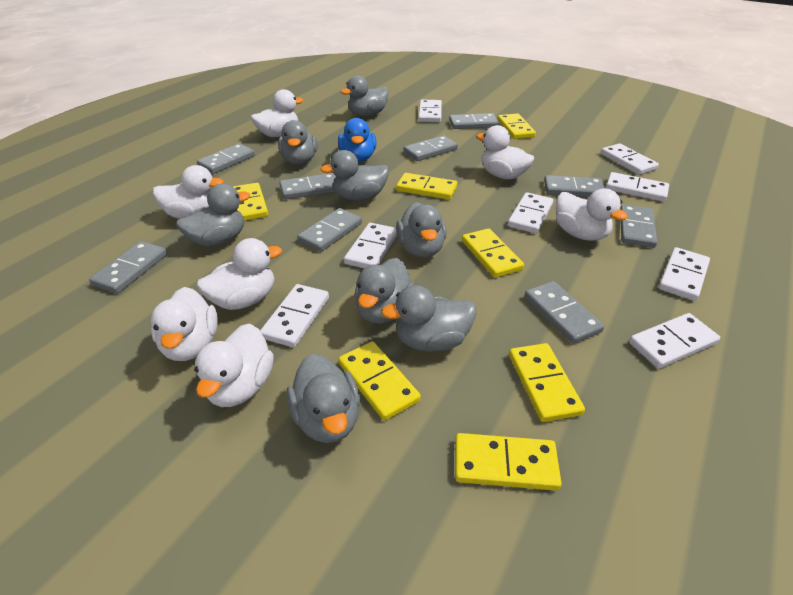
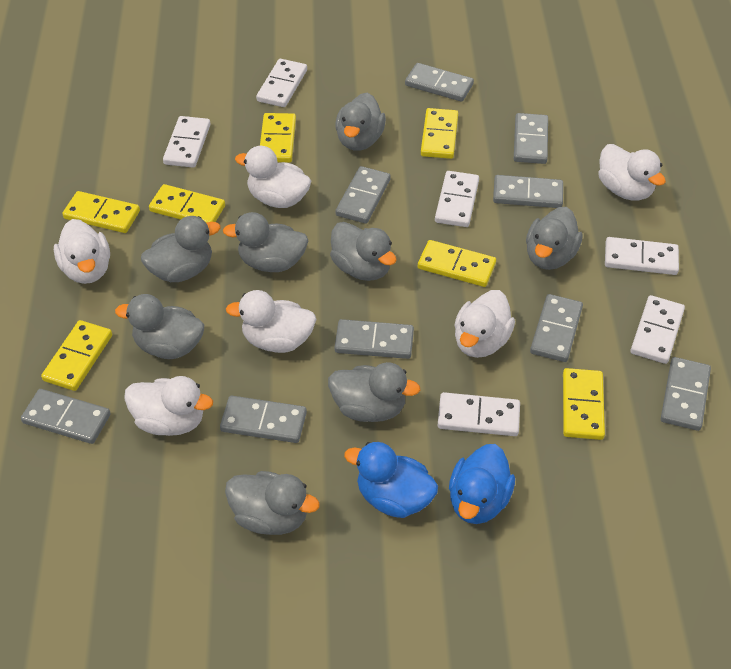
blue duck: 1 -> 2
white domino: 8 -> 6
white duck: 7 -> 6

